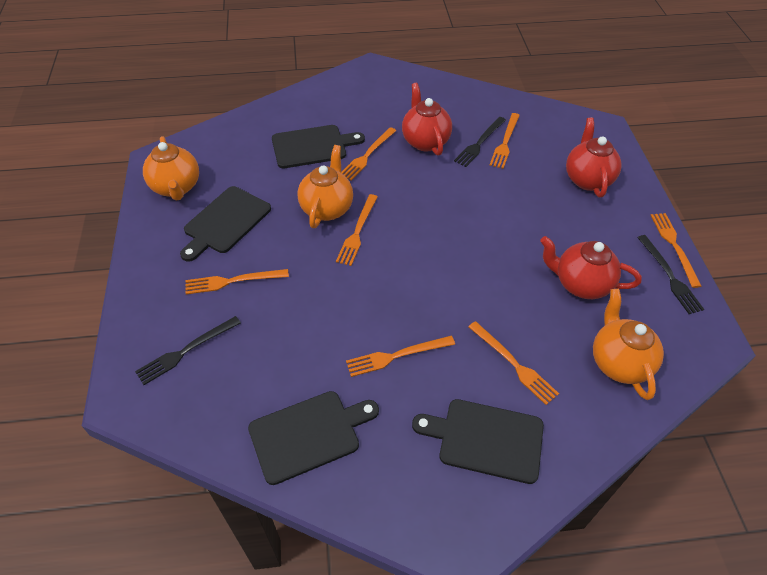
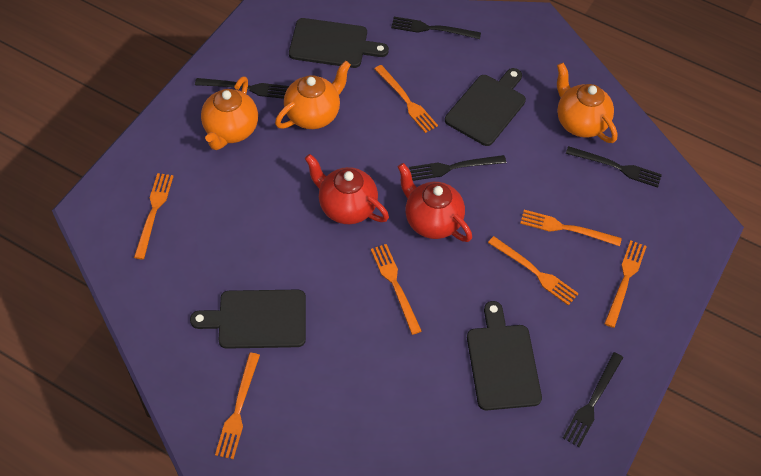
black fork: 3 -> 5
red teapot: 3 -> 2

